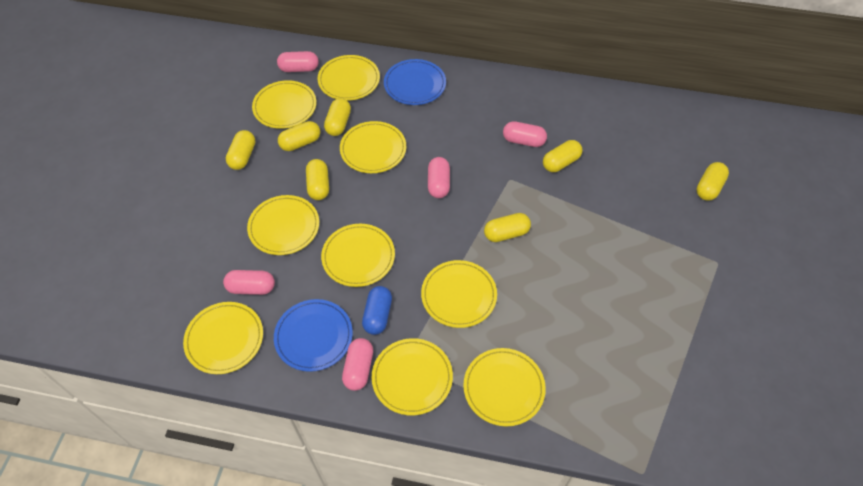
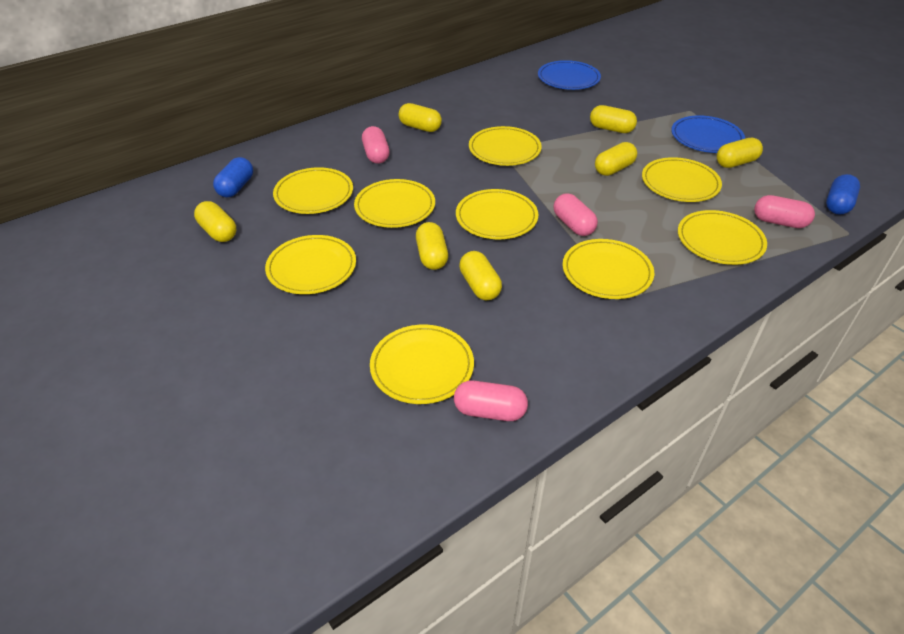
blue capsule: 1 -> 2
pink capsule: 5 -> 4

